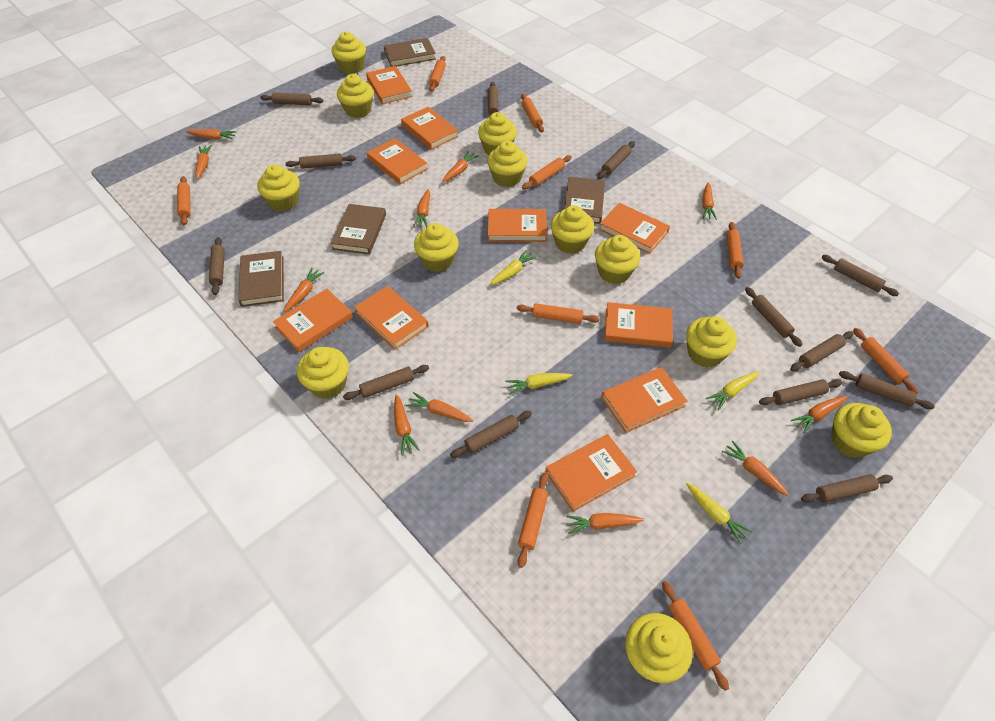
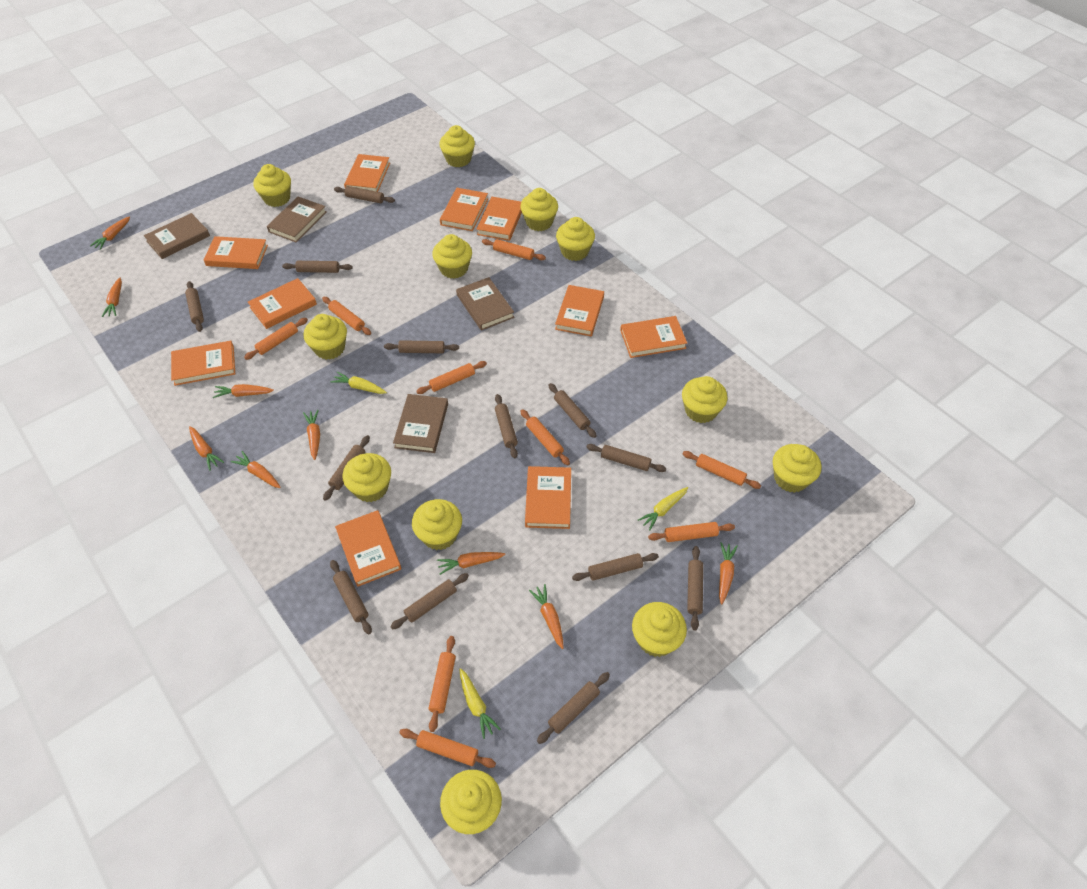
orange carrot: 11 -> 9
yellow carrot: 4 -> 3

